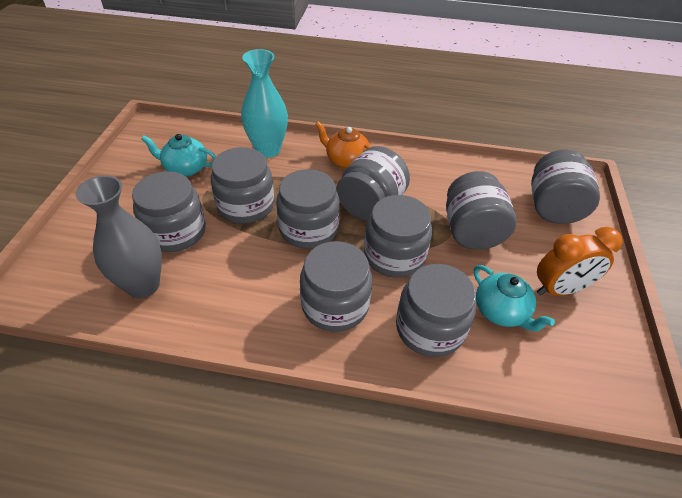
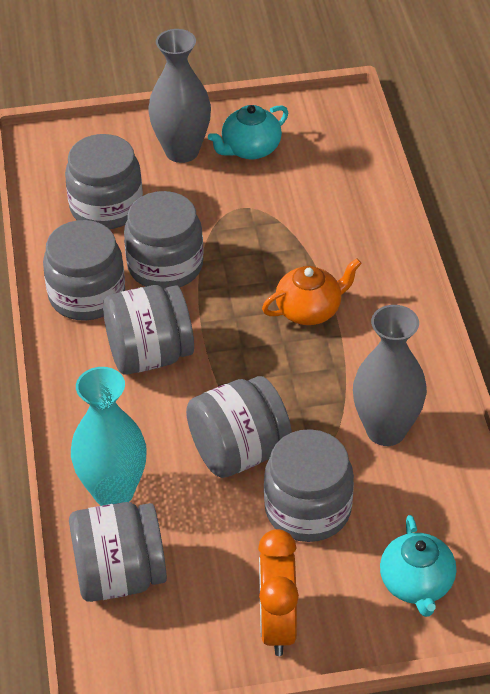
grey jar: 9 -> 7
grey vase: 1 -> 2

